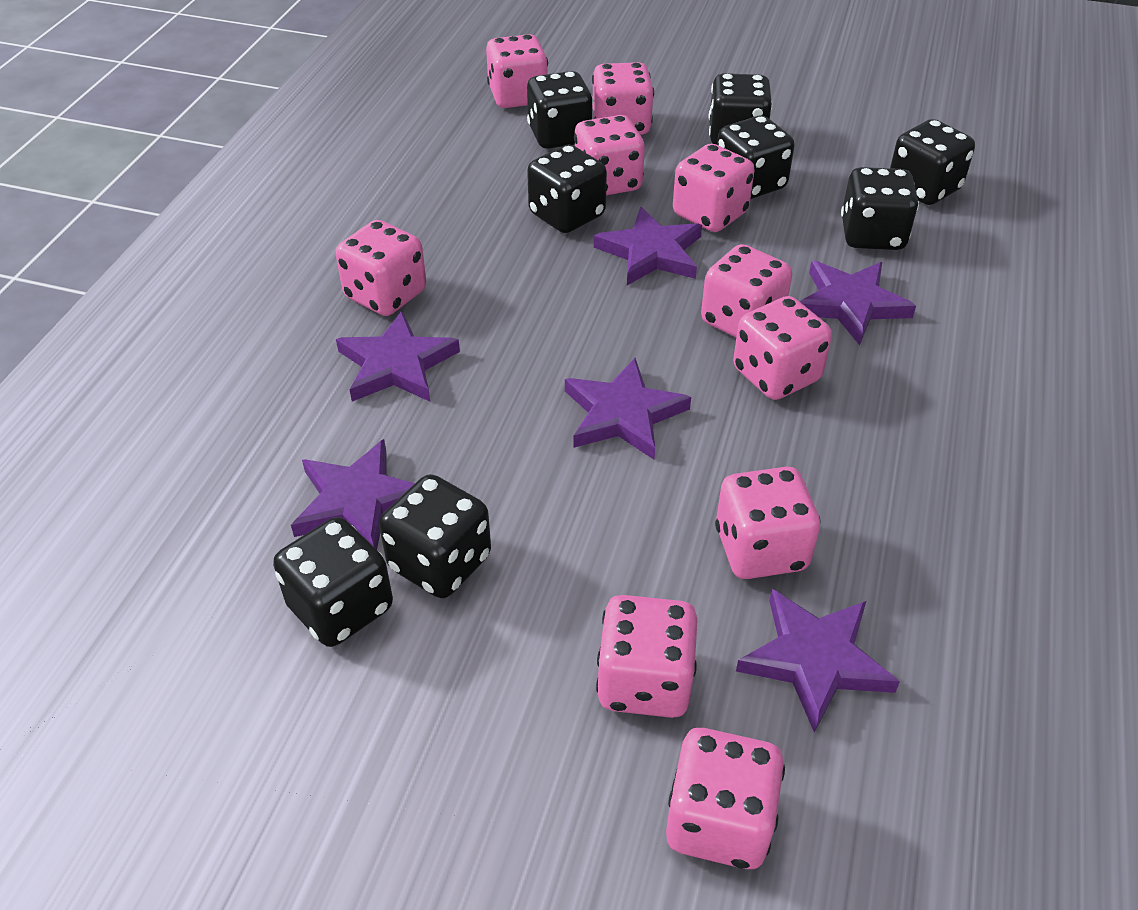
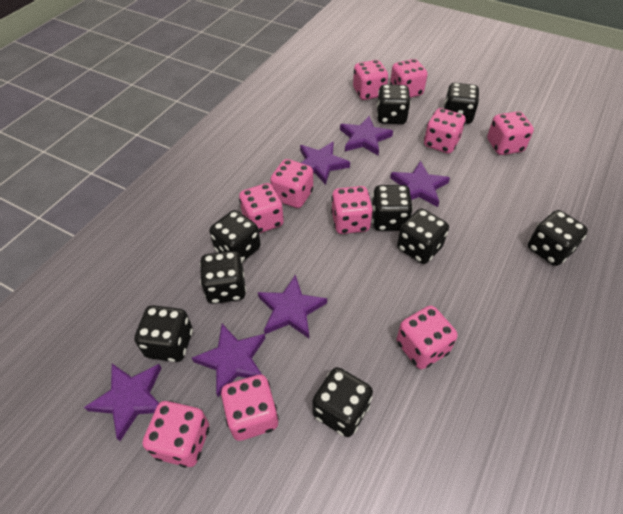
black dice: 8 -> 9

